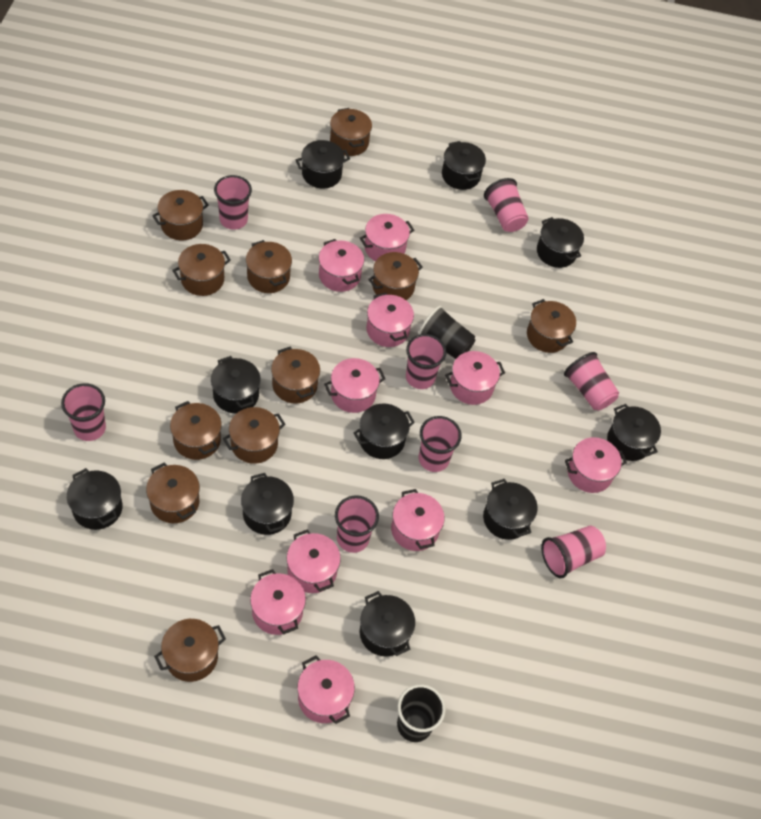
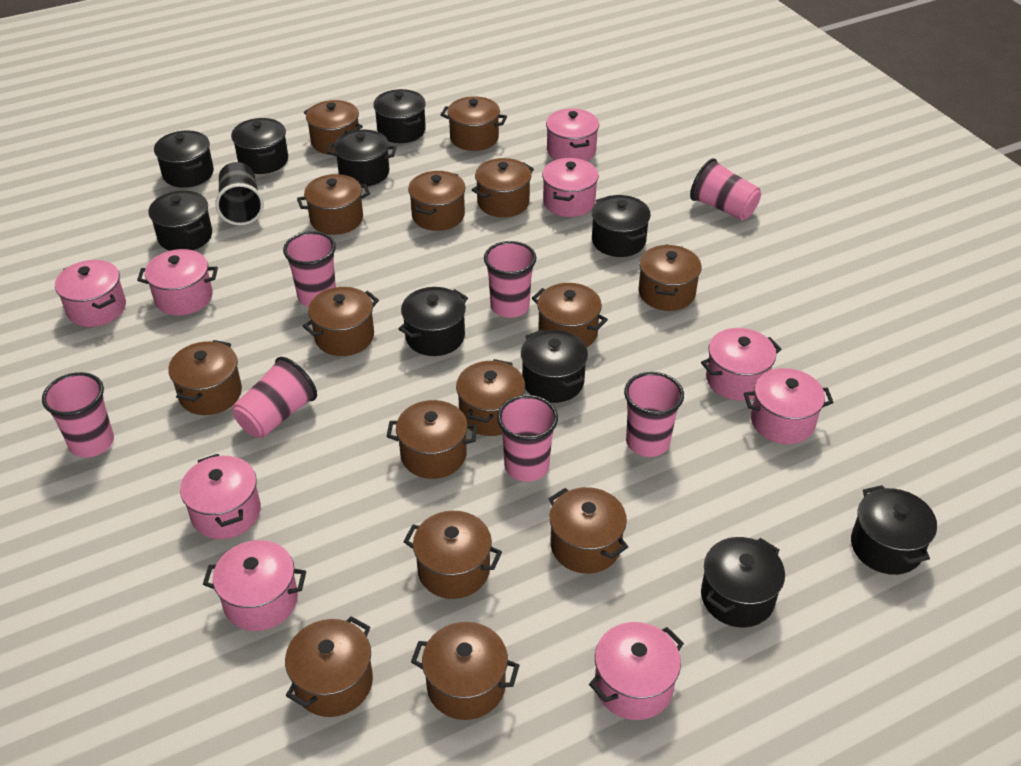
black cup: 2 -> 1
brown pot: 11 -> 15
pink cup: 8 -> 7
pink pot: 10 -> 9

